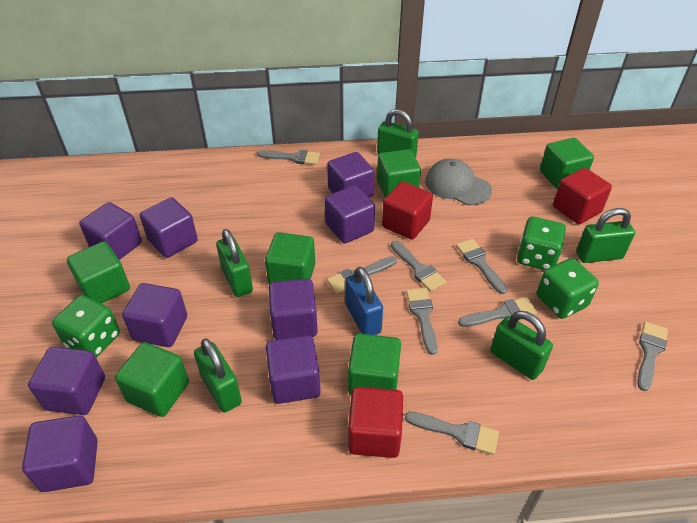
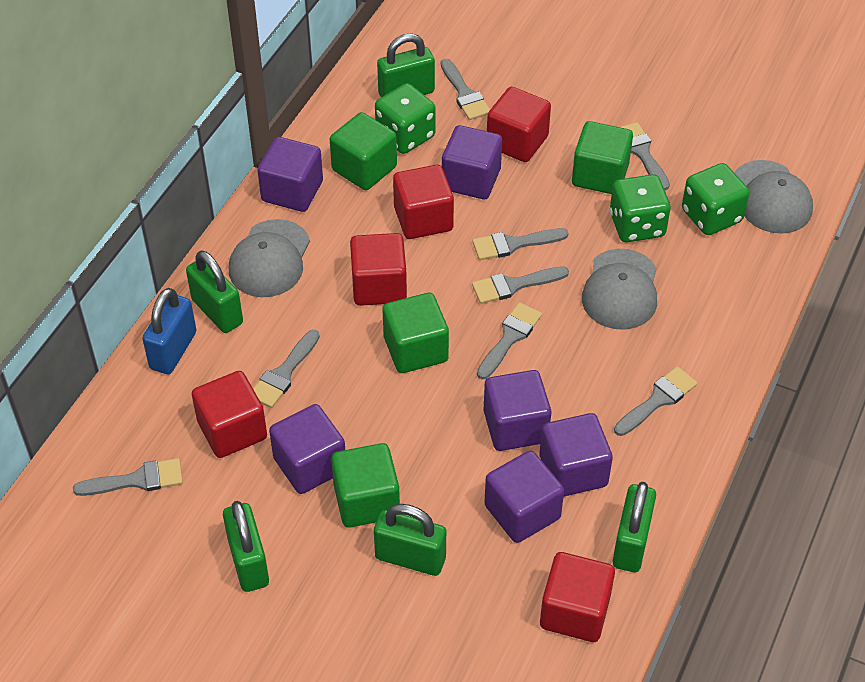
green cube: 6 -> 4
grey cap: 1 -> 3
purple cube: 9 -> 6
red cube: 3 -> 5

